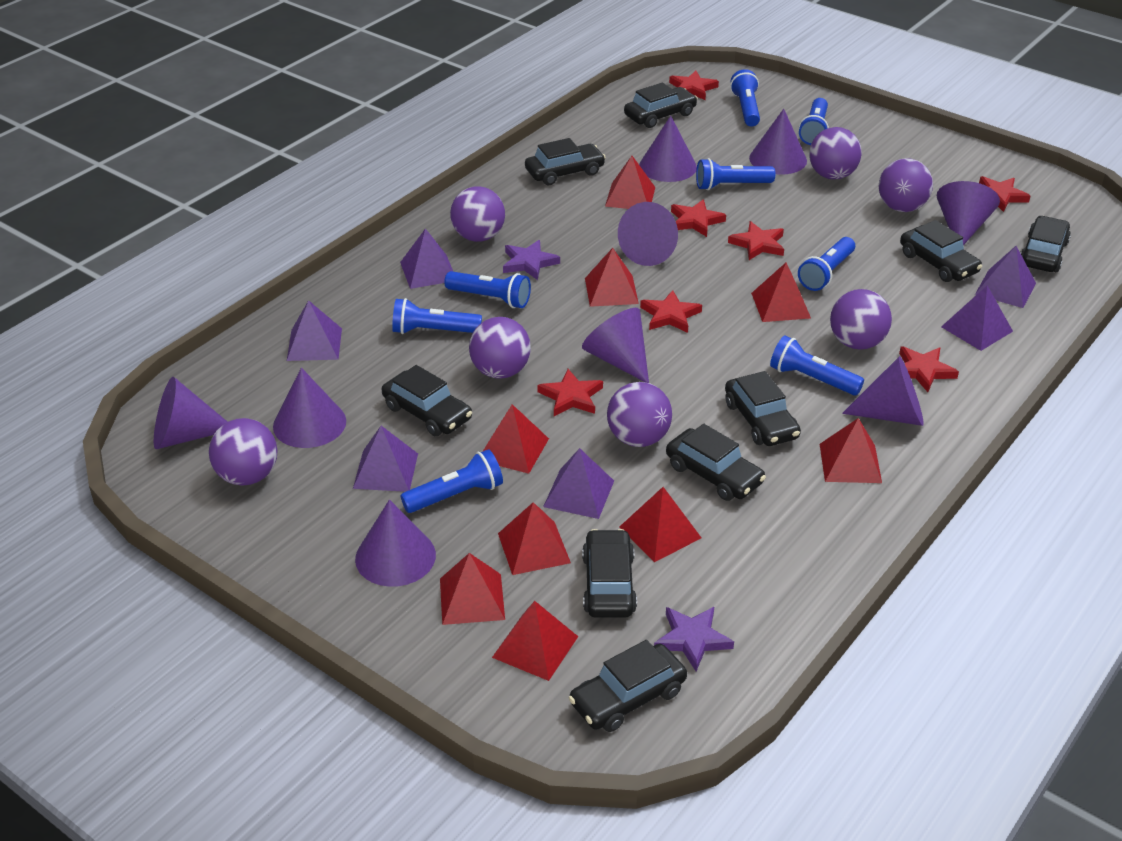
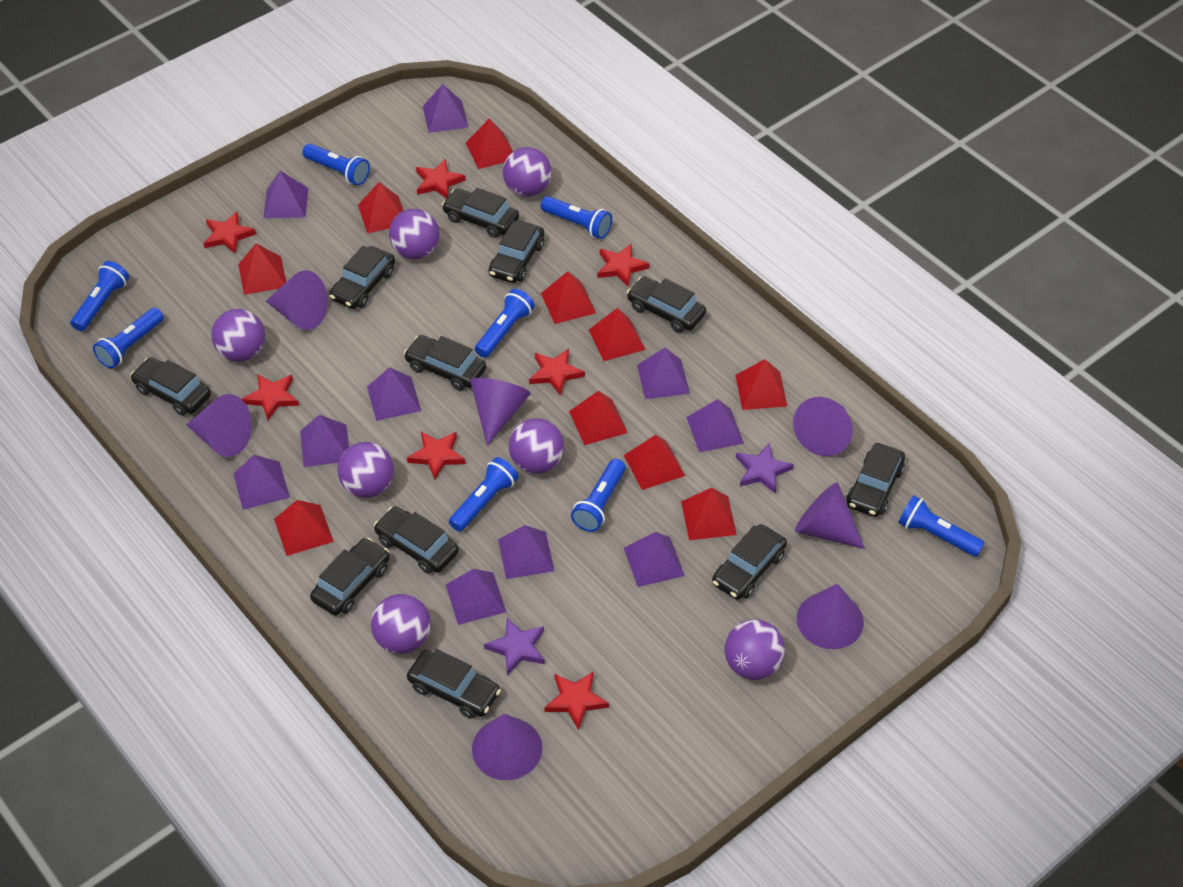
black car: 9 -> 11
purple cone: 9 -> 7
purple pyramid: 6 -> 10
red pyramid: 9 -> 10

